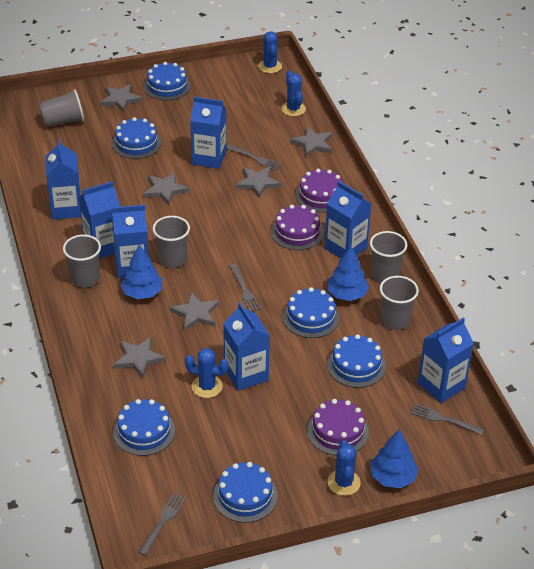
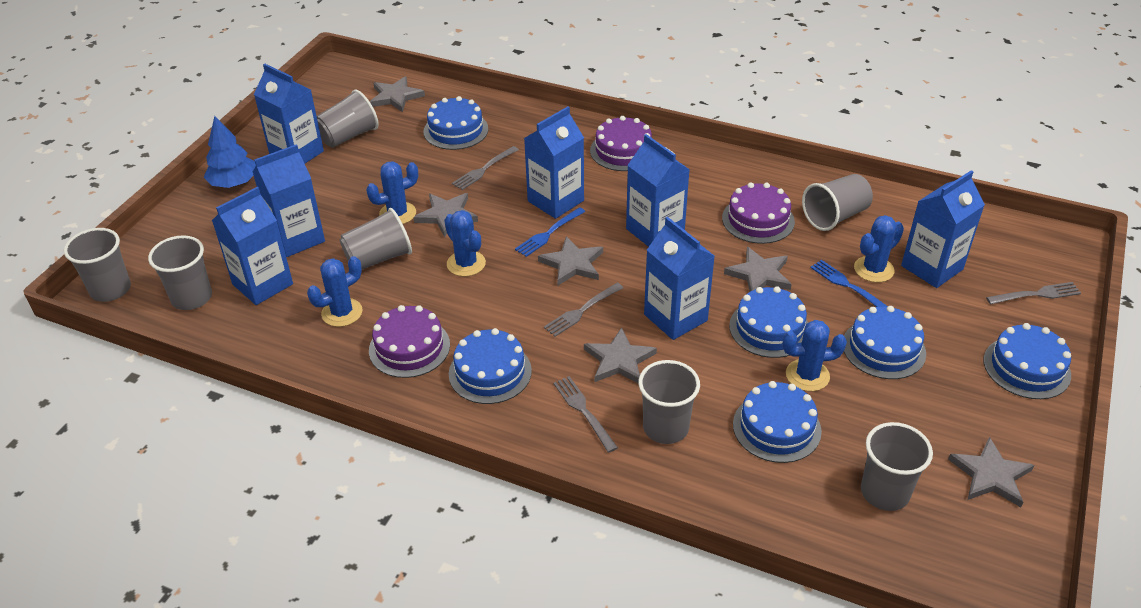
blue cactus: 4 -> 5
blue fork: 0 -> 2
blue tree: 3 -> 1
grey cup: 5 -> 7

